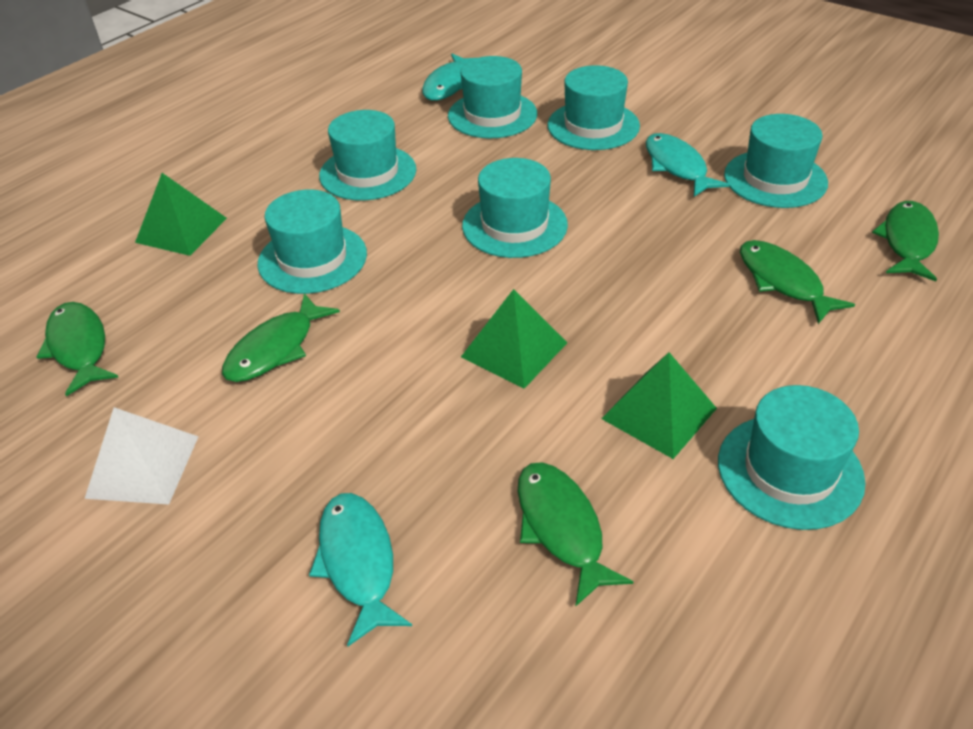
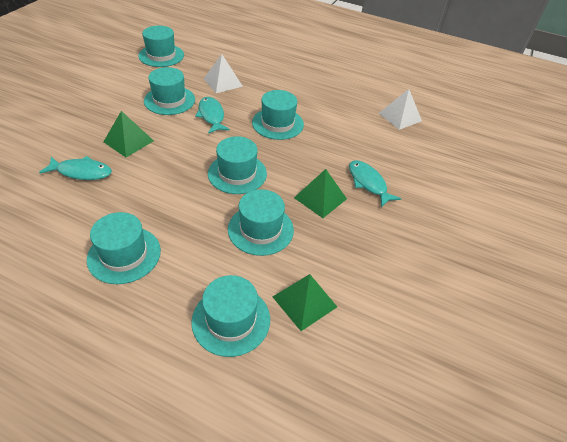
green fish: 5 -> 0
white pyramid: 1 -> 2

